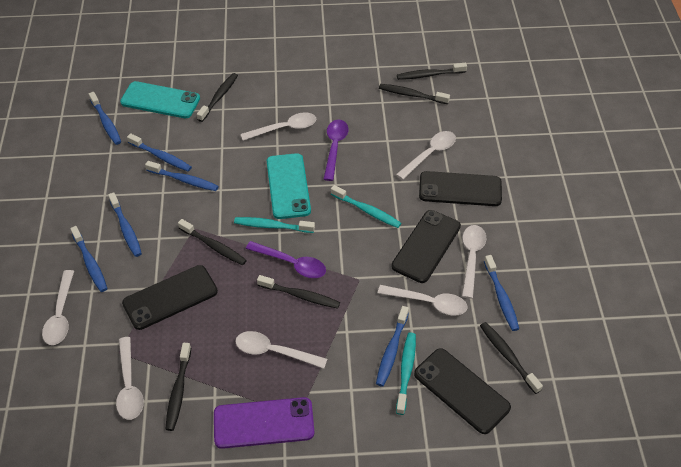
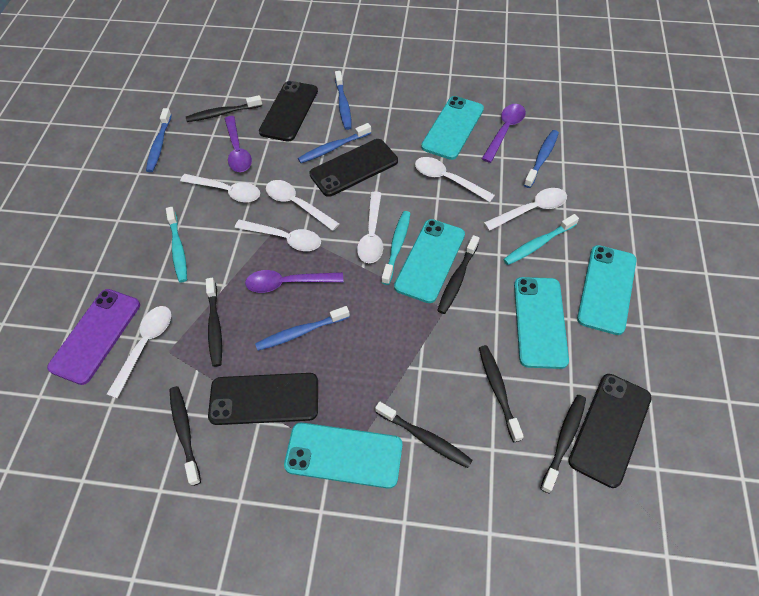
blue toothbrush: 7 -> 5
purple spoon: 2 -> 3
turquoise phone: 2 -> 5

